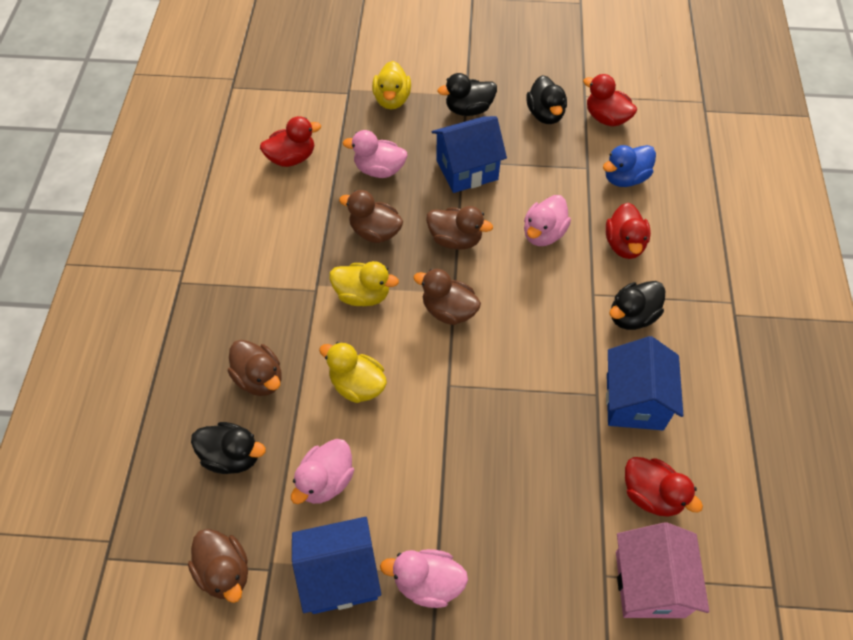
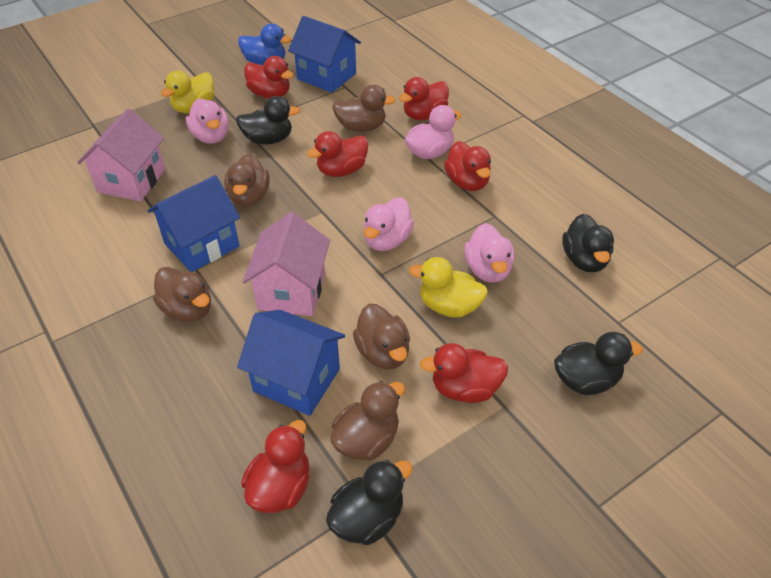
pink house: 1 -> 2
red duck: 4 -> 6
yellow duck: 3 -> 2

